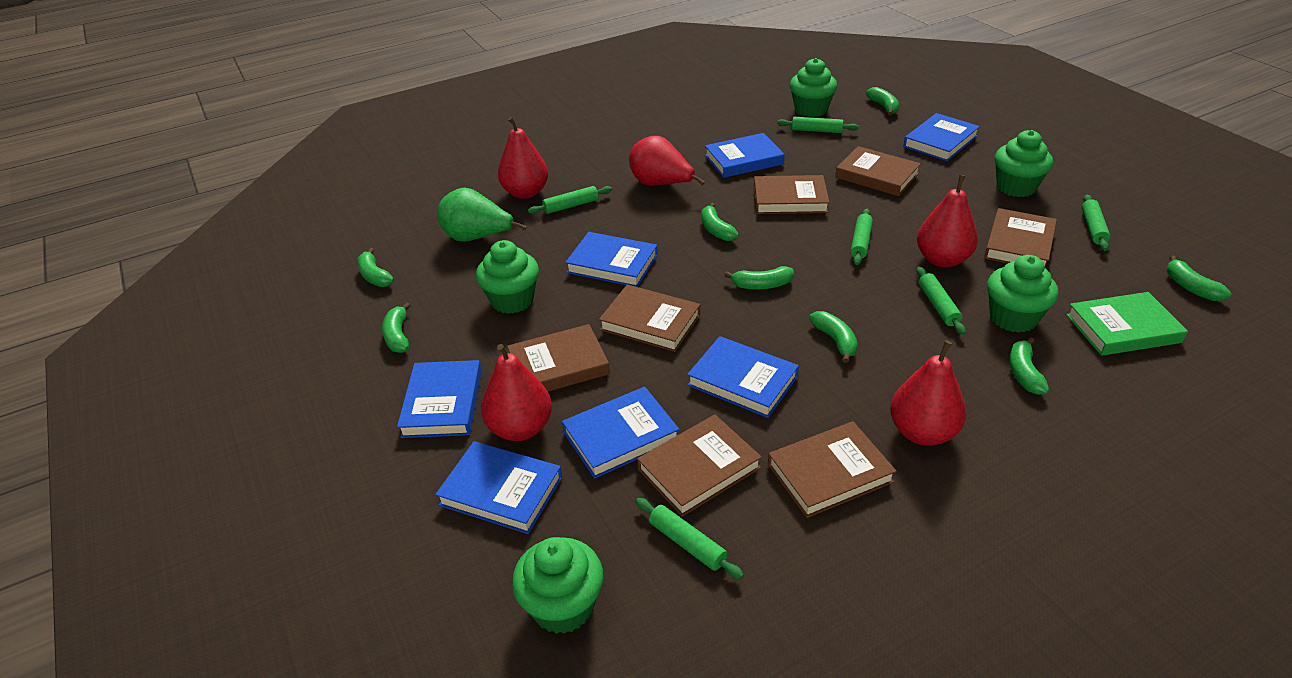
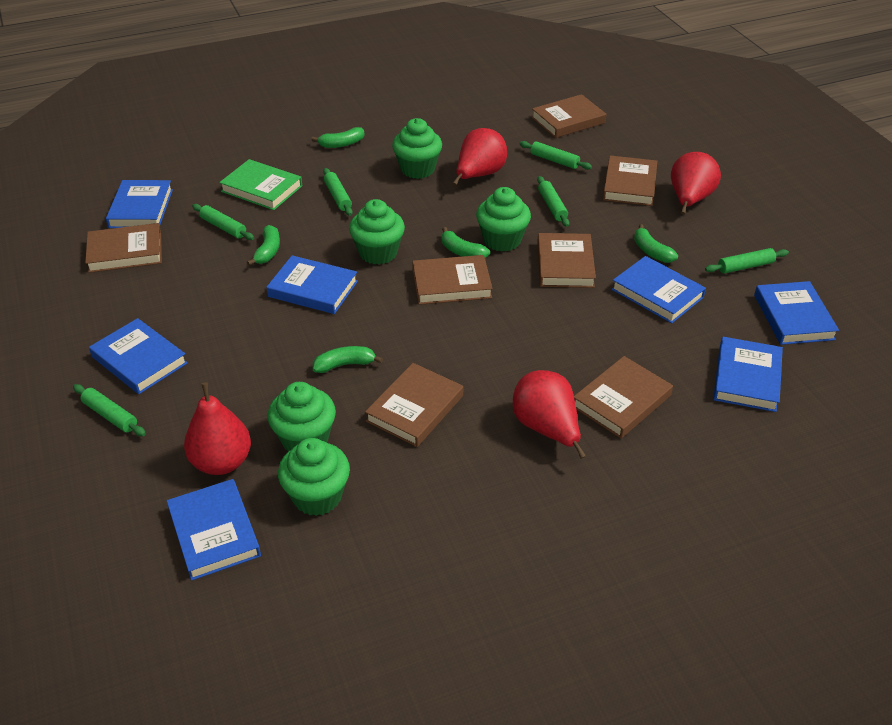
green banana: 8 -> 5
green pear: 1 -> 0
red pear: 5 -> 4

